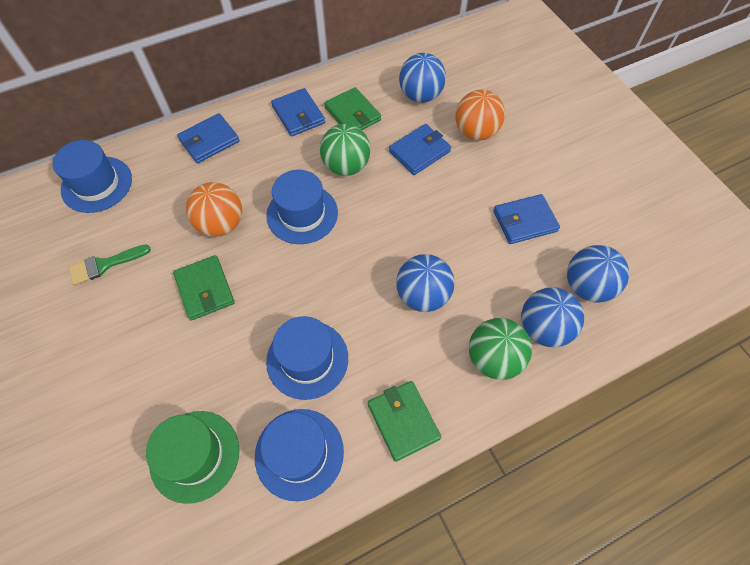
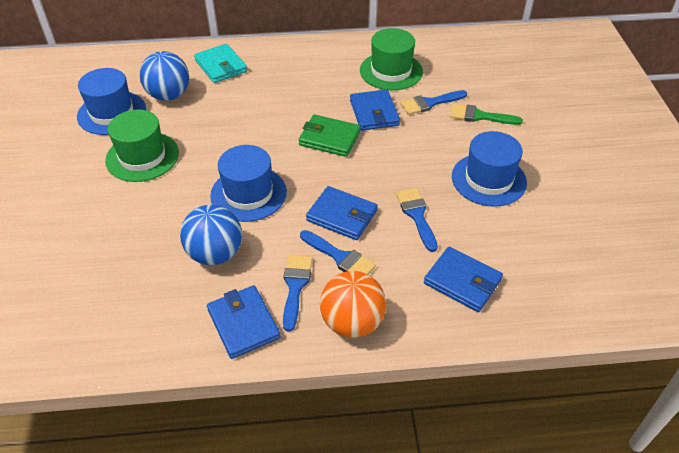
blue ball: 4 -> 2
blue brush: 0 -> 4
blue hat: 4 -> 3
green ball: 2 -> 0
green hat: 1 -> 2
green wallet: 3 -> 1
orange ball: 2 -> 1
turquoise wallet: 0 -> 1

